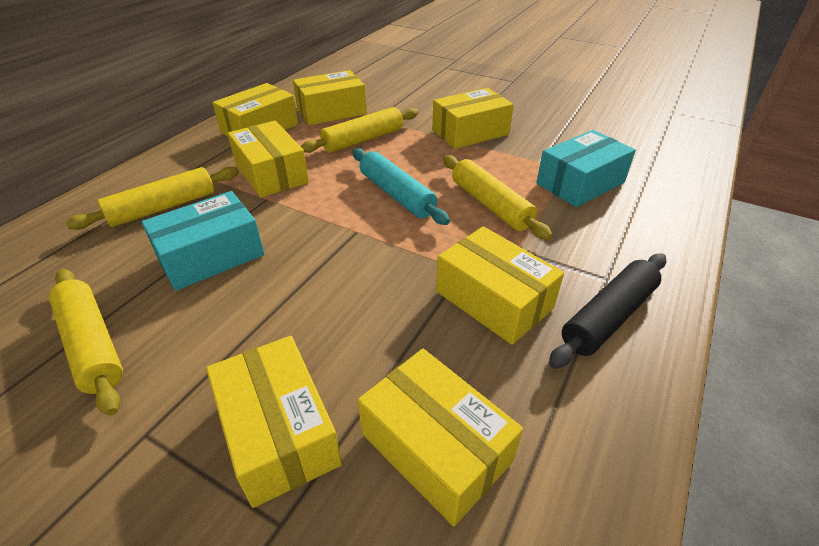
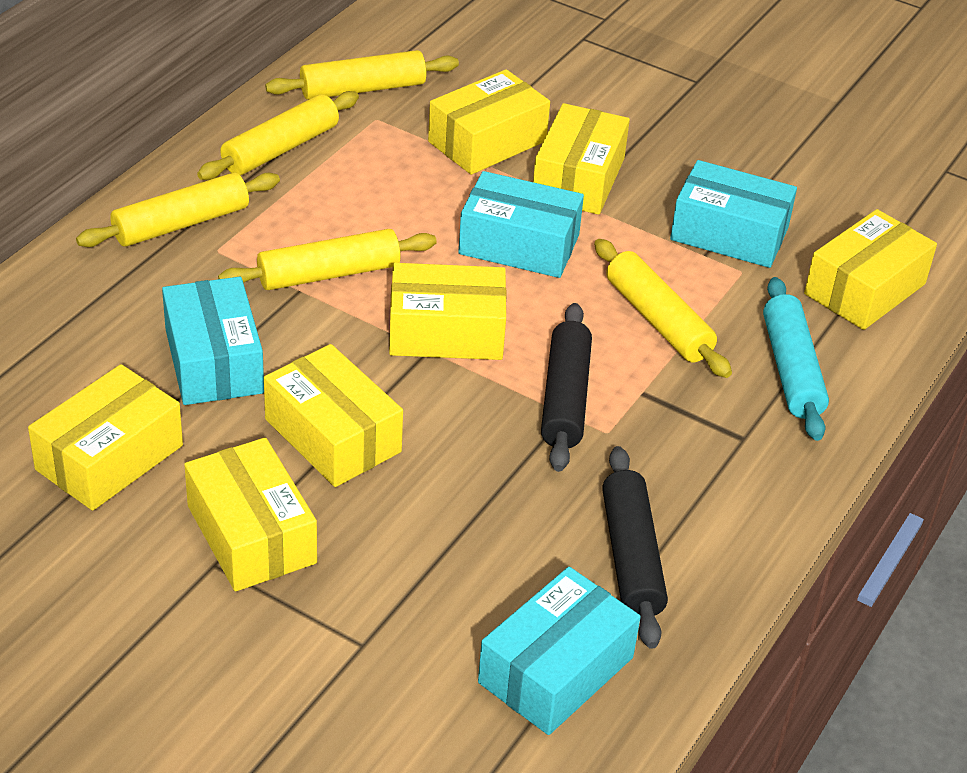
black rolling pin: 1 -> 2
turquoise box: 2 -> 4
yellow rolling pin: 4 -> 5

